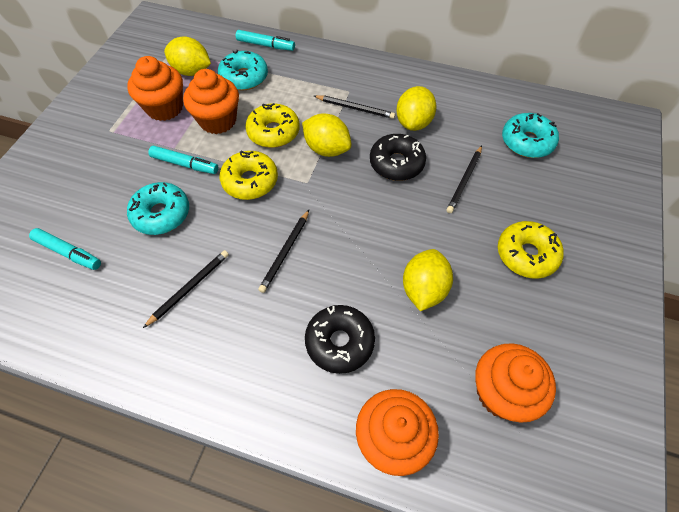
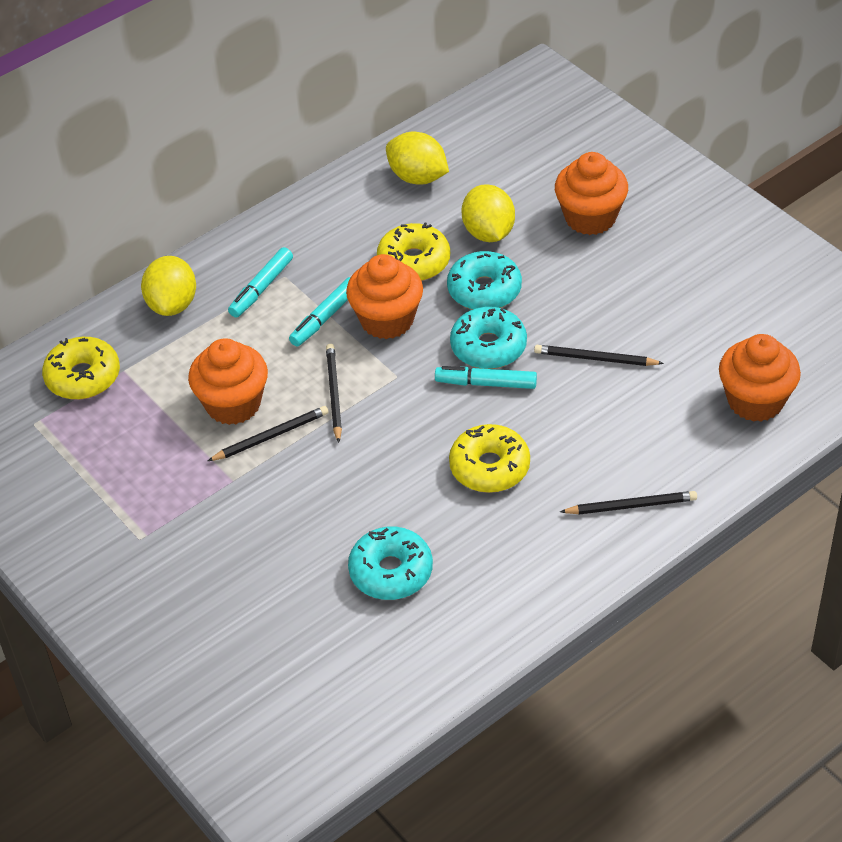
black donut: 2 -> 0
yellow lemon: 4 -> 3

